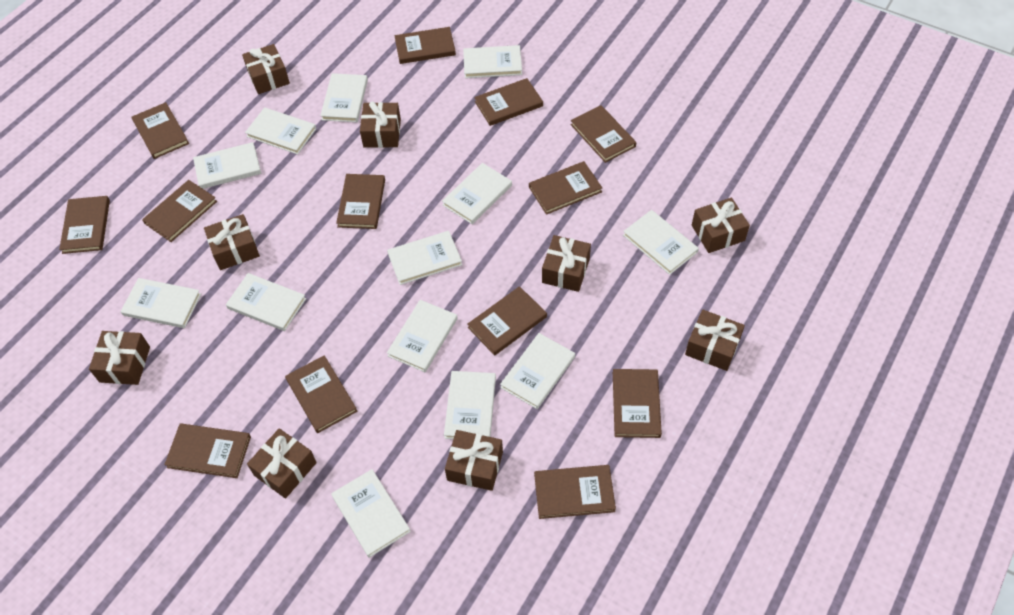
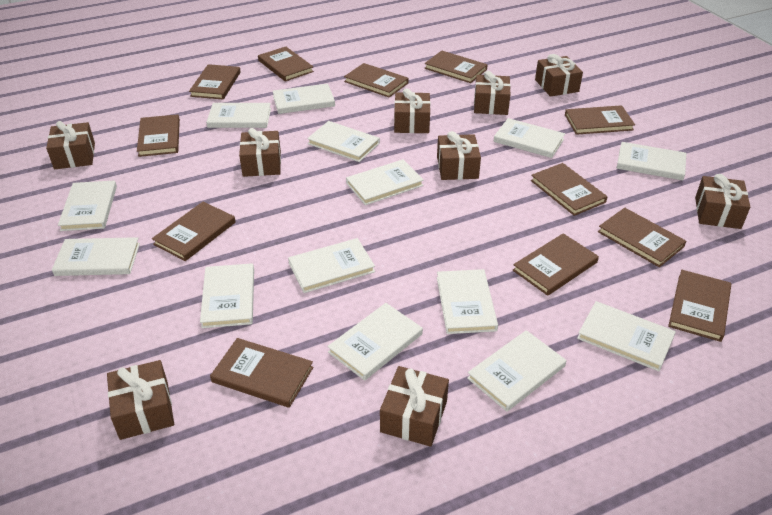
brown book: 13 -> 12
white book: 13 -> 14

